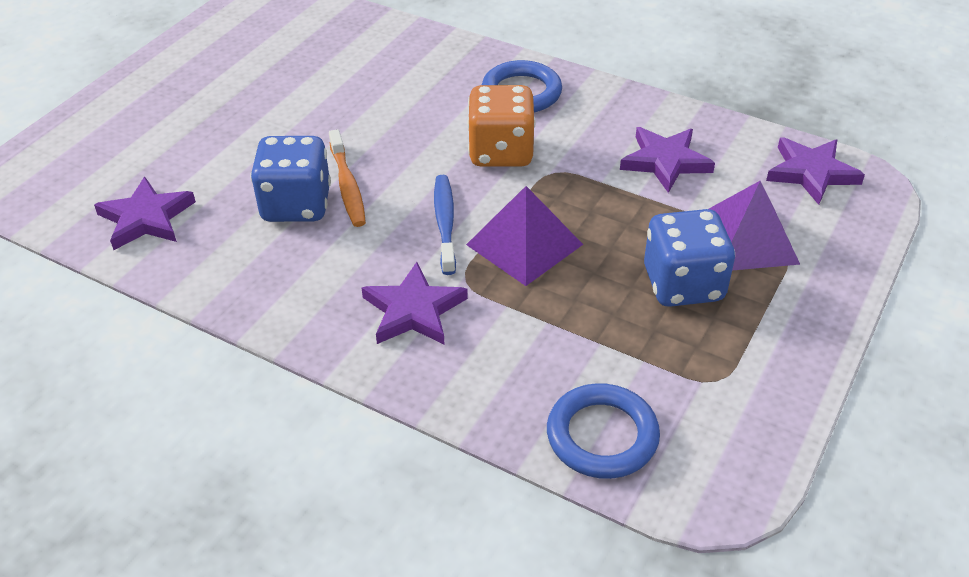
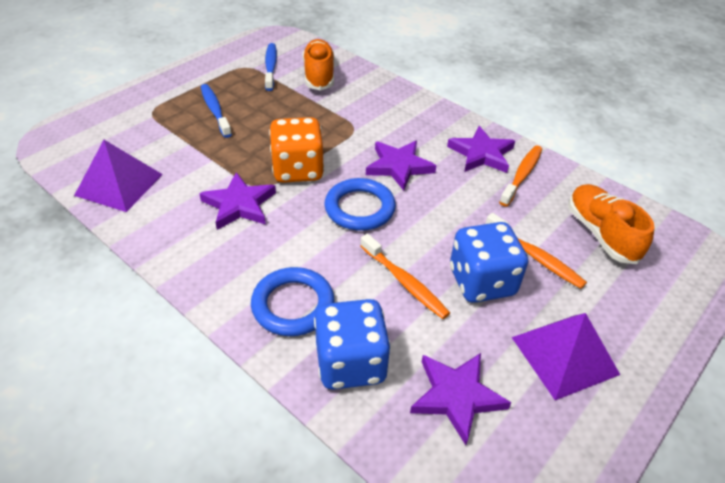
blue toothbrush: 1 -> 2
orange shoe: 0 -> 2
orange toothbrush: 1 -> 3

